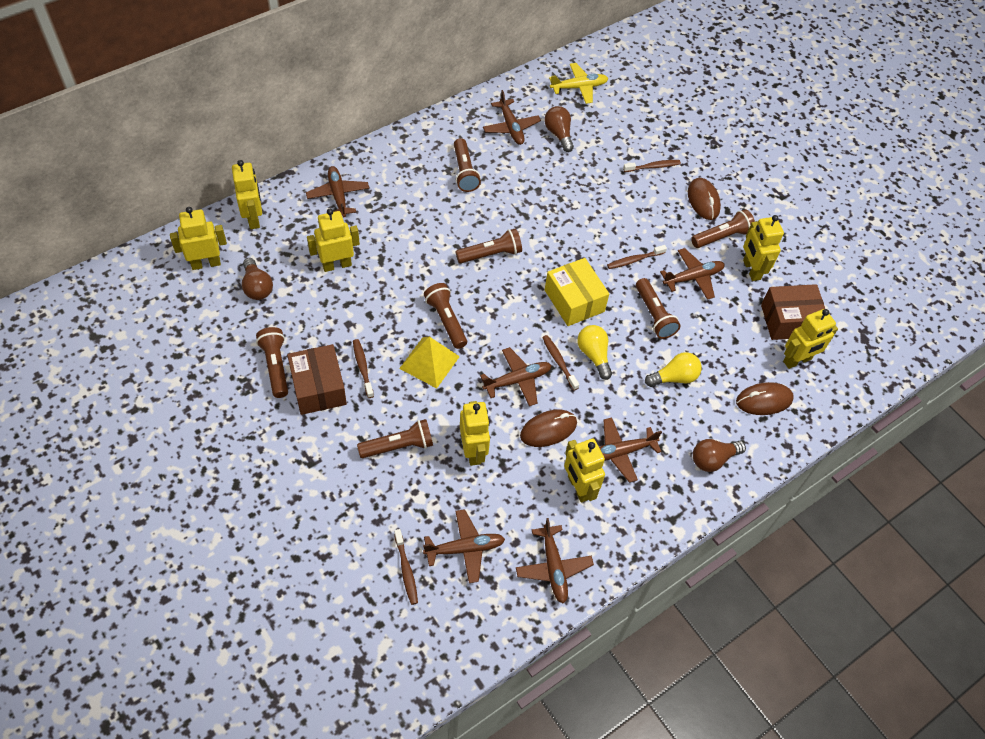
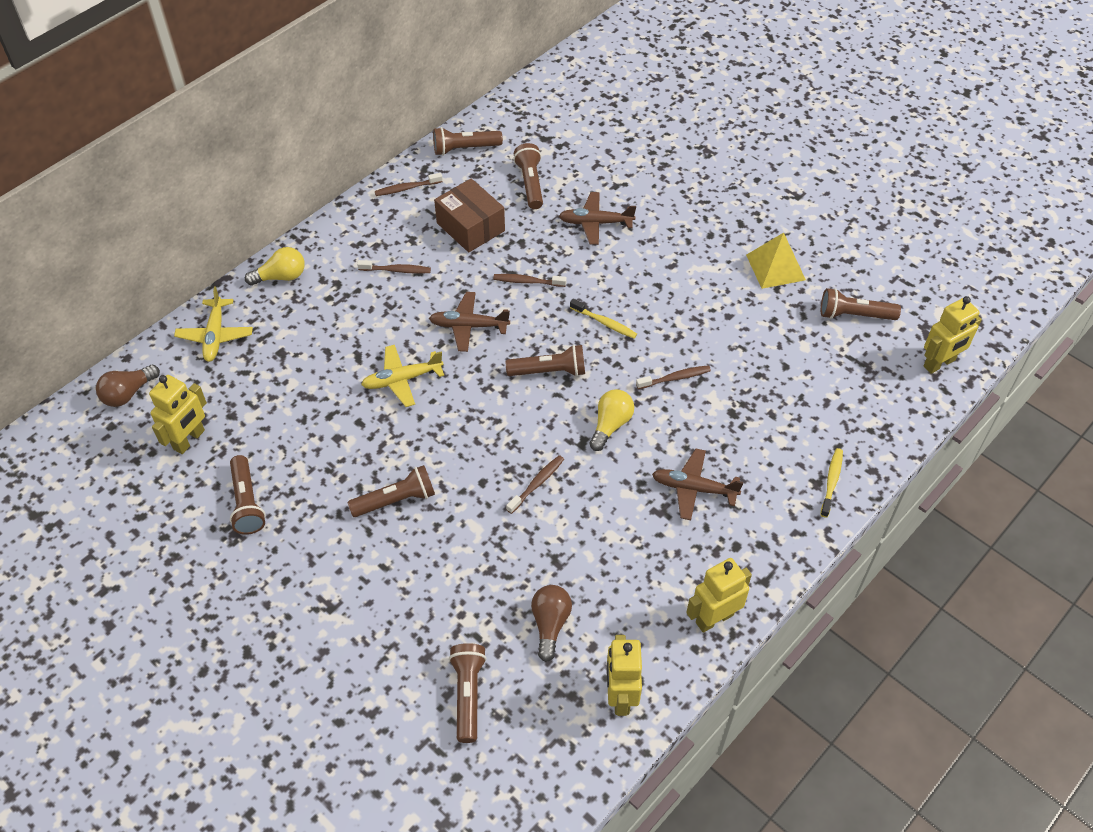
brown box: 2 -> 1
brown light bulb: 3 -> 2
brown mouse: 3 -> 0
brown plane: 7 -> 3
yellow box: 1 -> 0
yellow plane: 1 -> 2
yellow robot: 7 -> 4
yellow toothbrush: 0 -> 2

